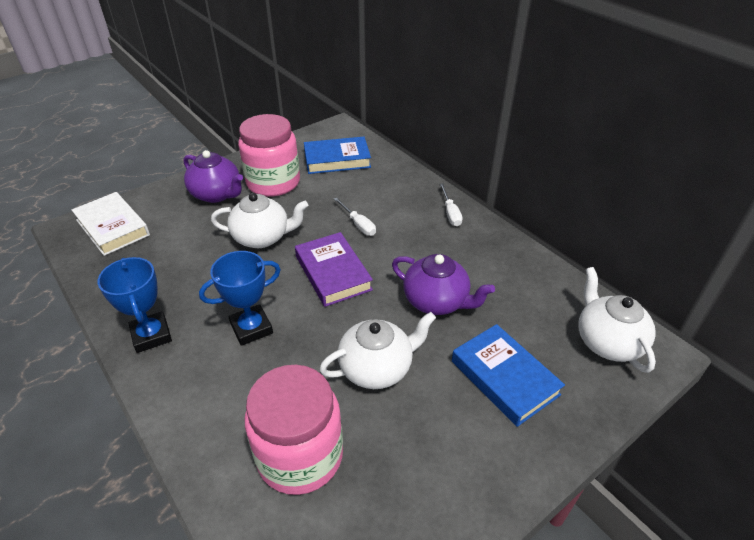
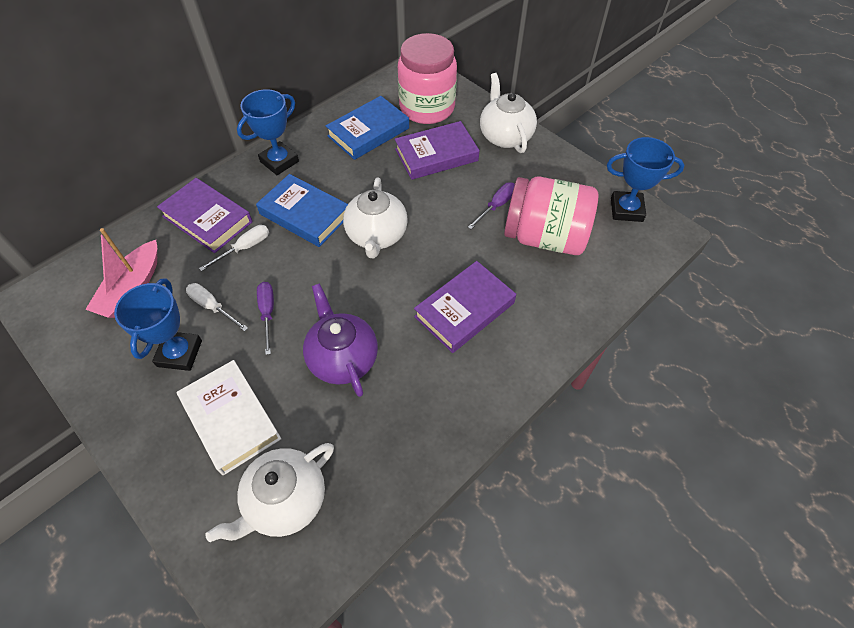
blue trophy: 2 -> 3
pink boat: 0 -> 1
purple book: 1 -> 3
purple screwdriver: 0 -> 2
purple teapot: 2 -> 1

